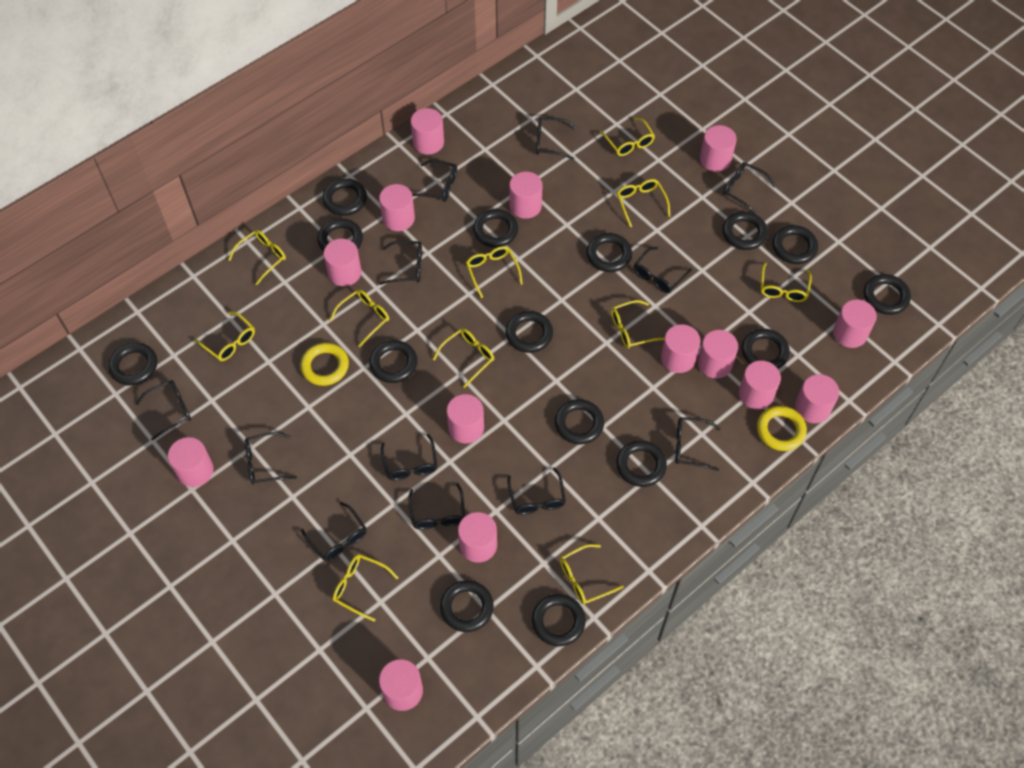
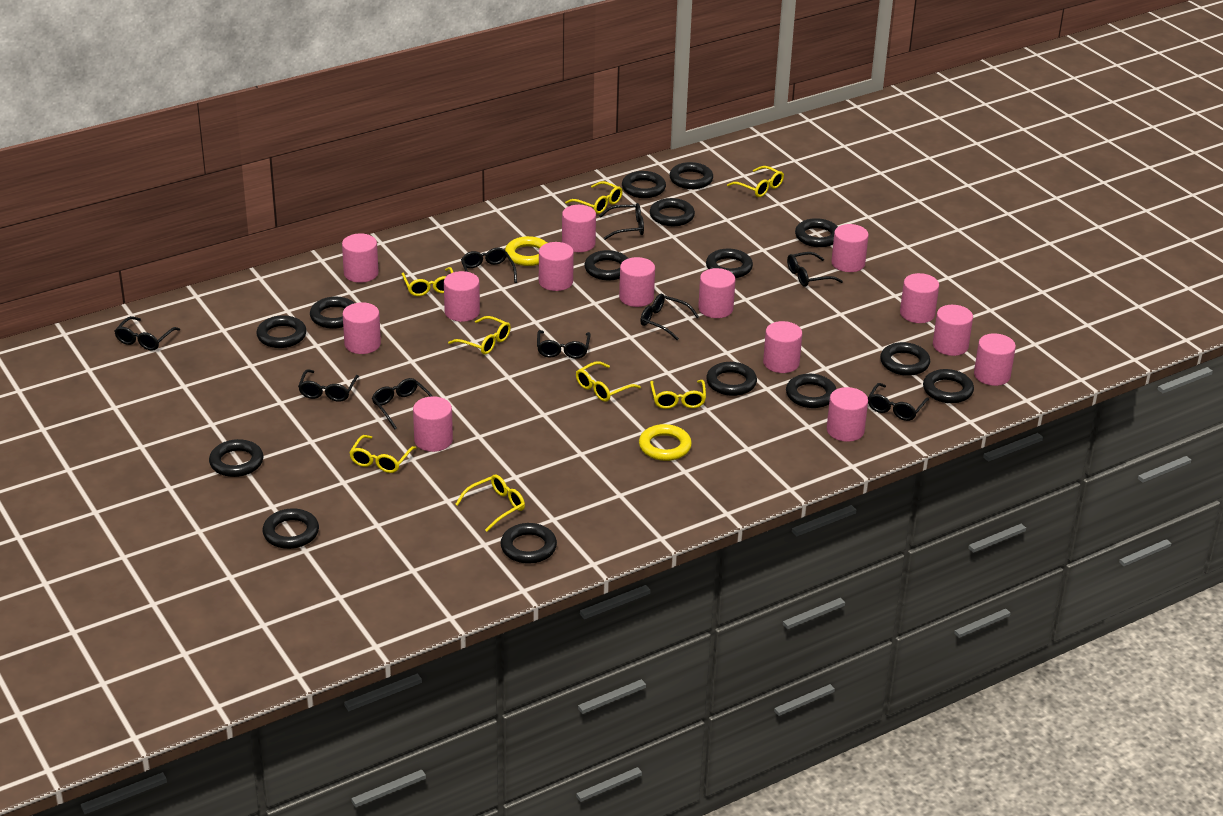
black glasses: 12 -> 9
yellow glasses: 11 -> 8

